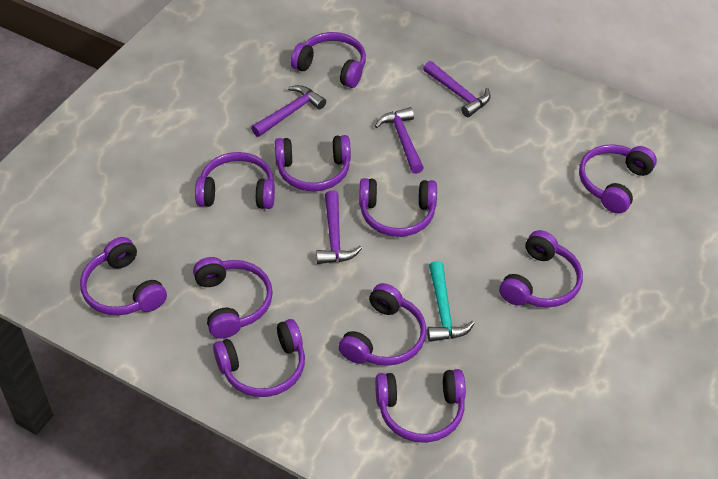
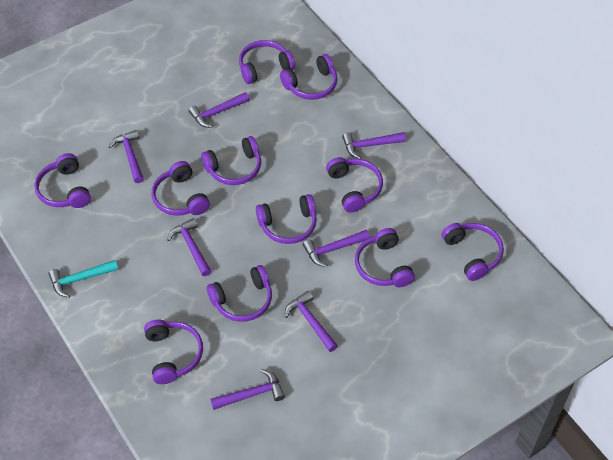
purple hammer: 4 -> 7

